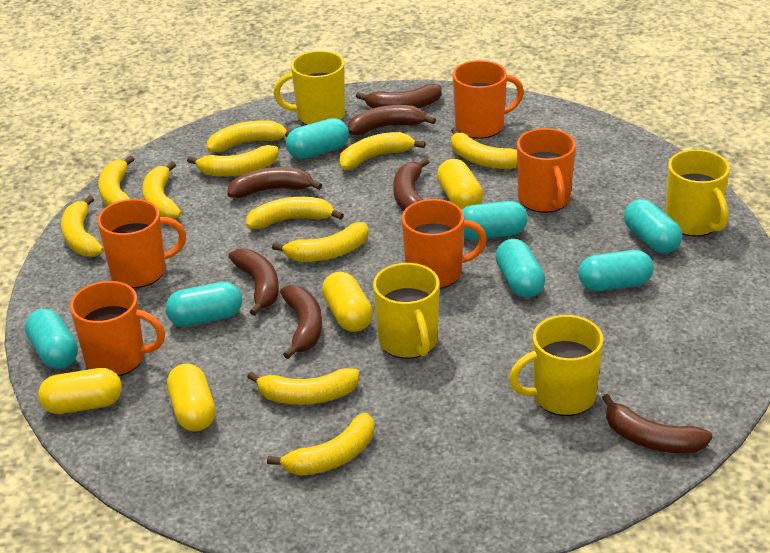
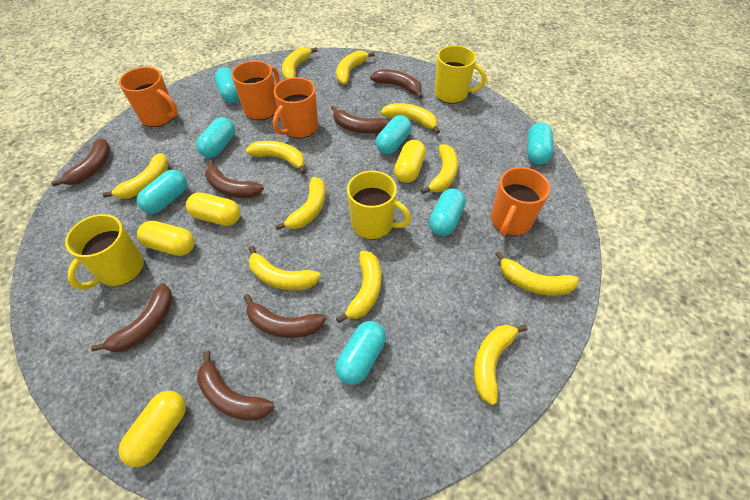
orange mug: 5 -> 4
yellow mug: 4 -> 3

